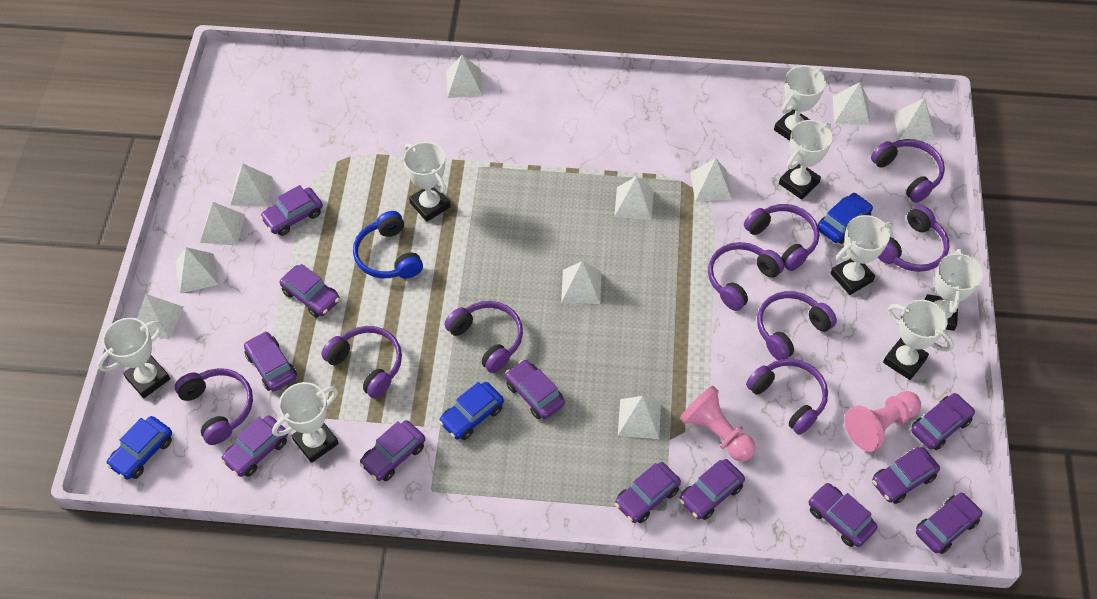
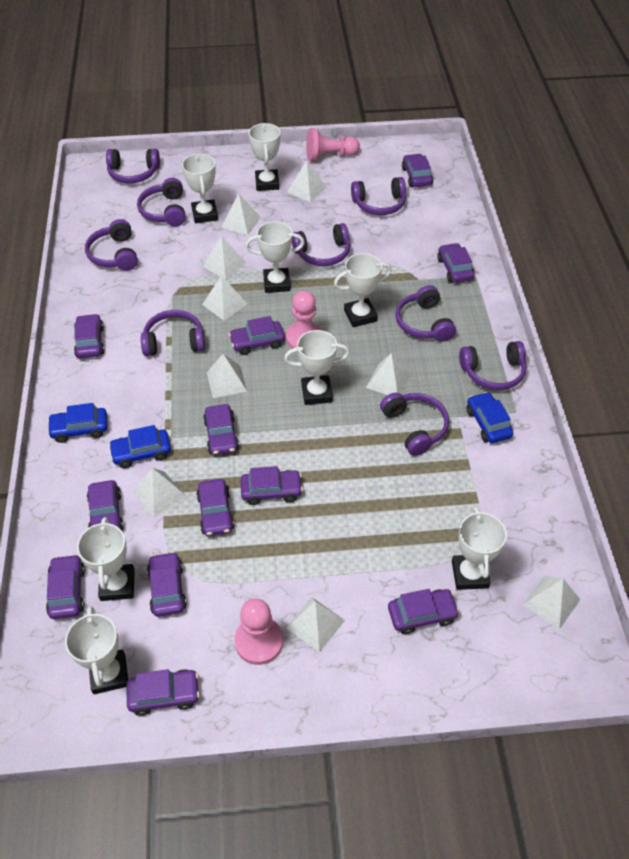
blue headphones: 1 -> 0
pink pawn: 2 -> 3
white pyramid: 11 -> 9

